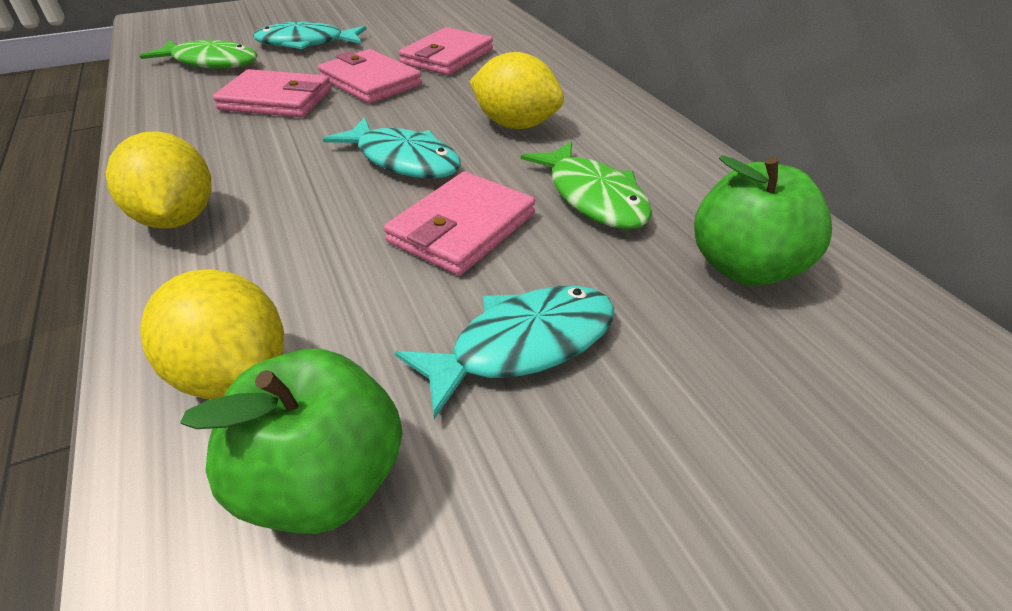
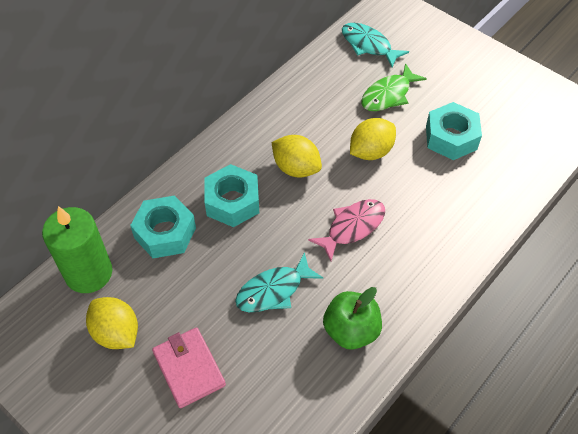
green apple: 2 -> 1
green candle: 0 -> 1
green fish: 2 -> 1
pink fish: 0 -> 1
pink wallet: 4 -> 1
turquoise fish: 3 -> 2
turquoise nut: 0 -> 3

